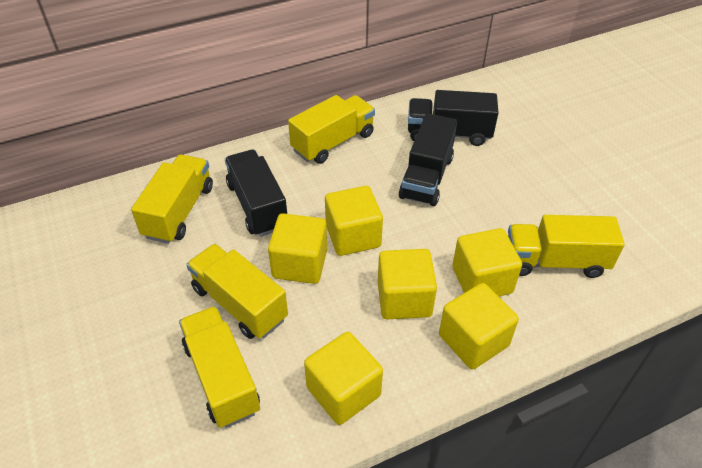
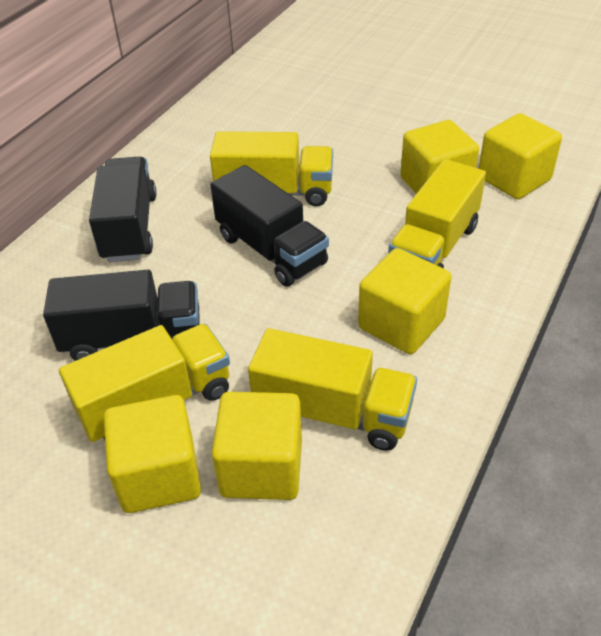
yellow cube: 6 -> 5
yellow truck: 5 -> 4

